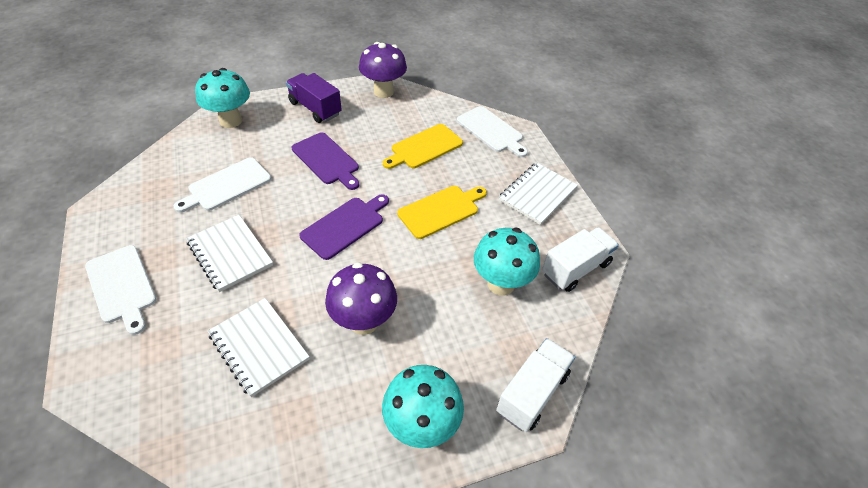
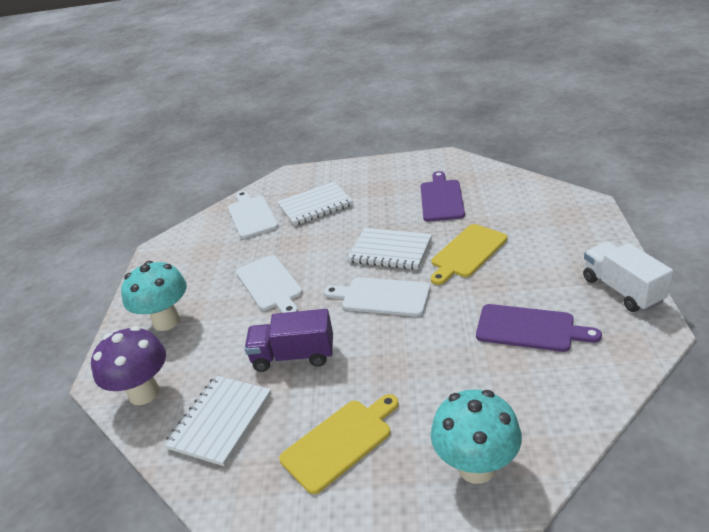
purple mushroom: 2 -> 1
turquoise mushroom: 3 -> 2
white truck: 2 -> 1

